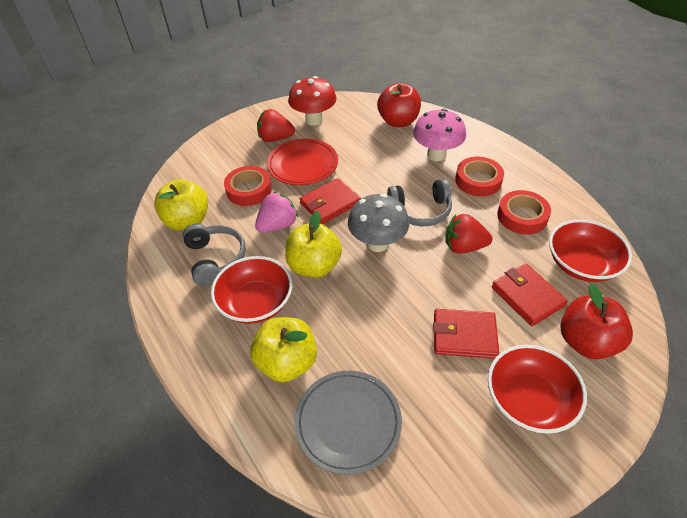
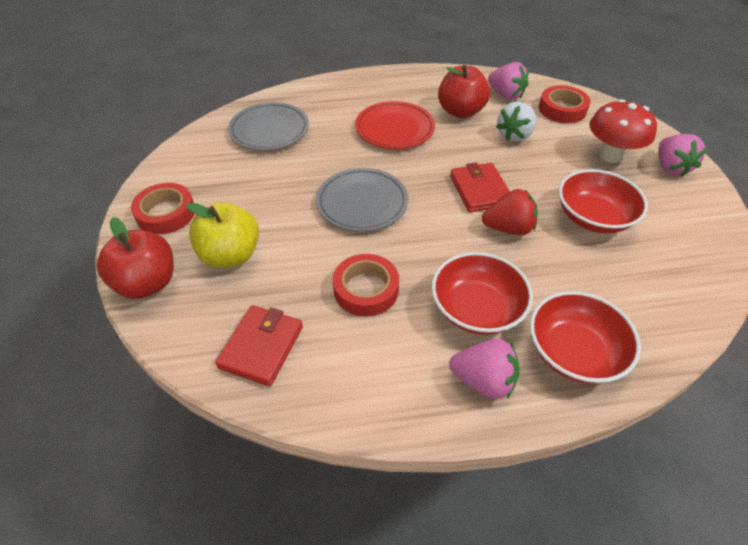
grey headphones: 2 -> 0
grey mushroom: 1 -> 0
grey plate: 1 -> 2
pink mushroom: 1 -> 0
pink strawberry: 1 -> 3
red strawberry: 2 -> 1
red wallet: 3 -> 2
white strawberry: 0 -> 1
yellow apple: 3 -> 1

